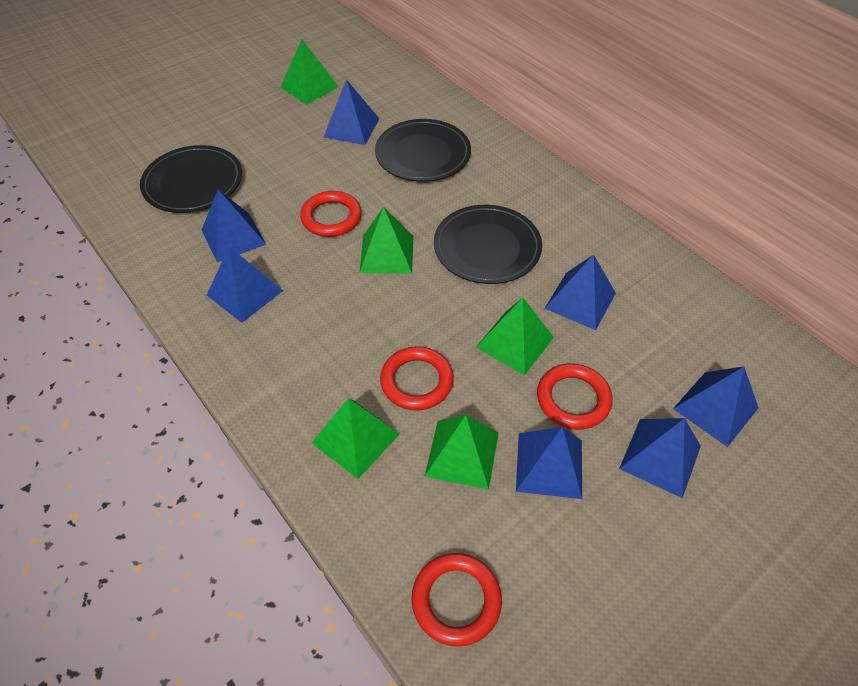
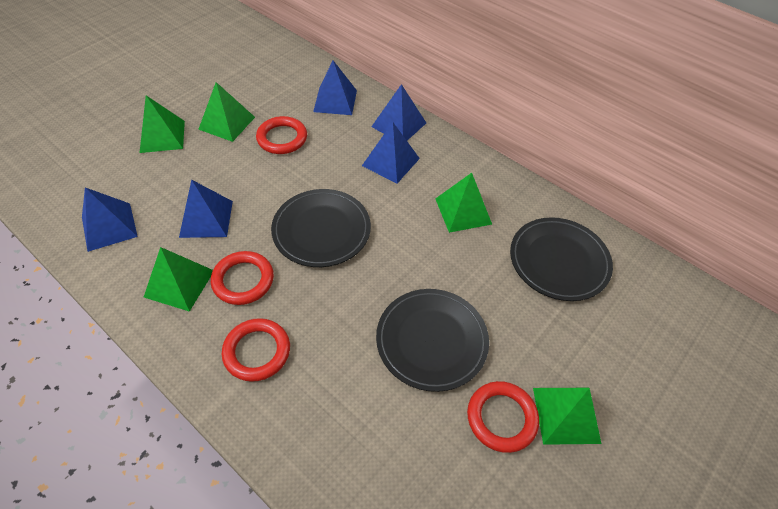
blue pyramid: 7 -> 5

